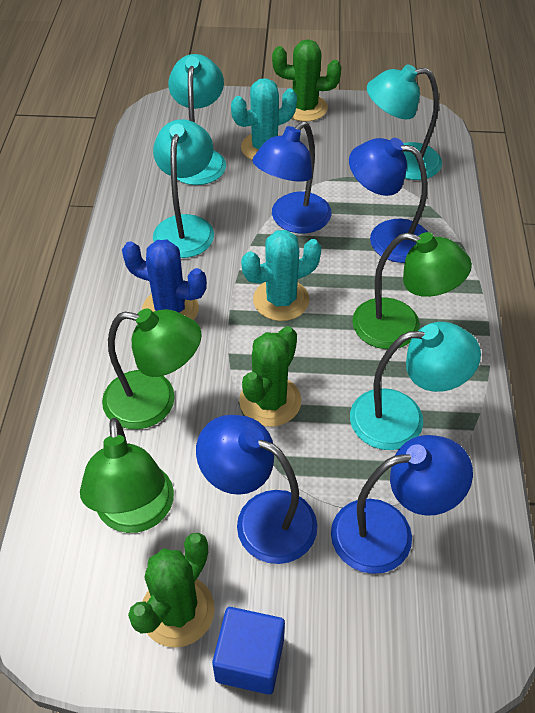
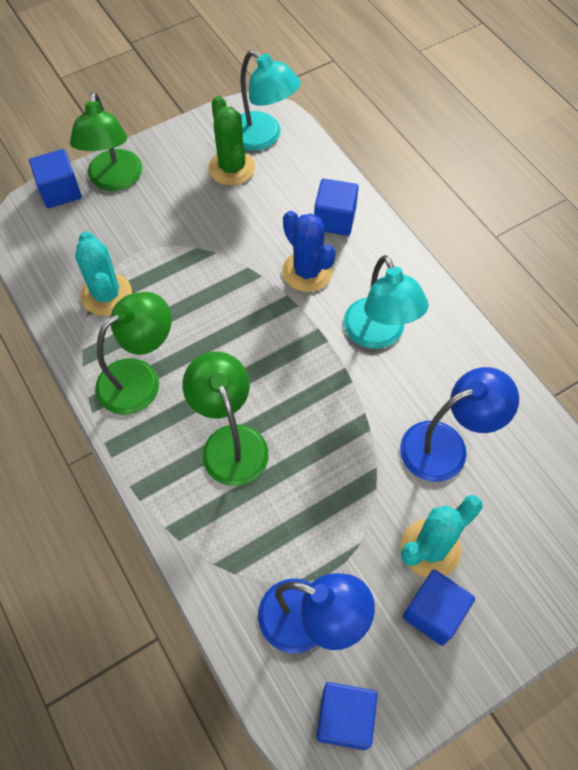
blue cube: 1 -> 4
blue lamp: 4 -> 2
green cactus: 3 -> 1
turquoise lamp: 4 -> 2

